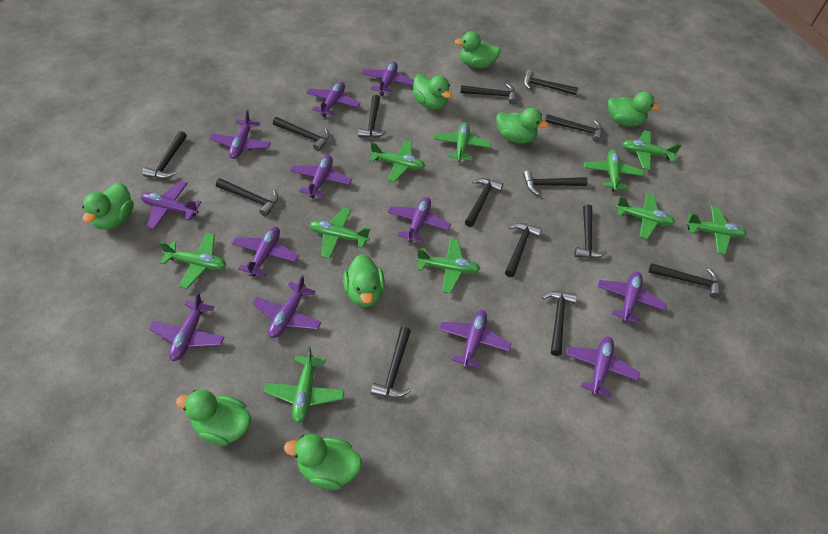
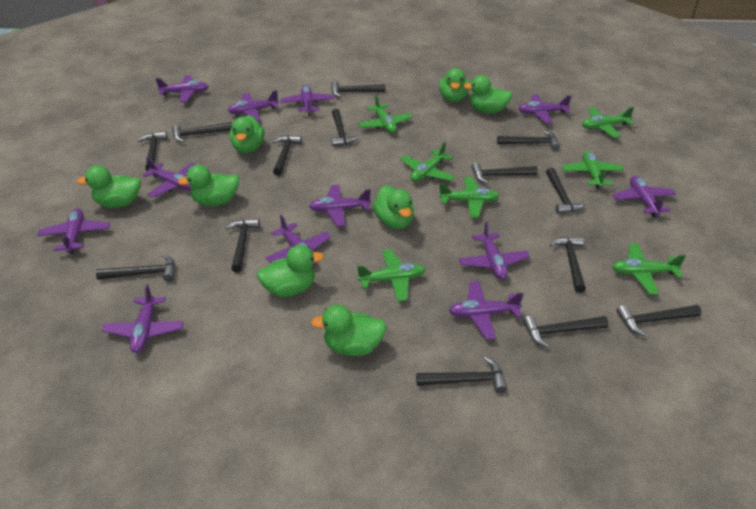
green plane: 10 -> 7

